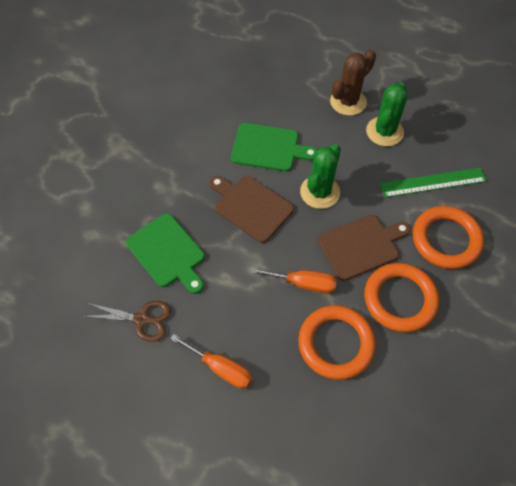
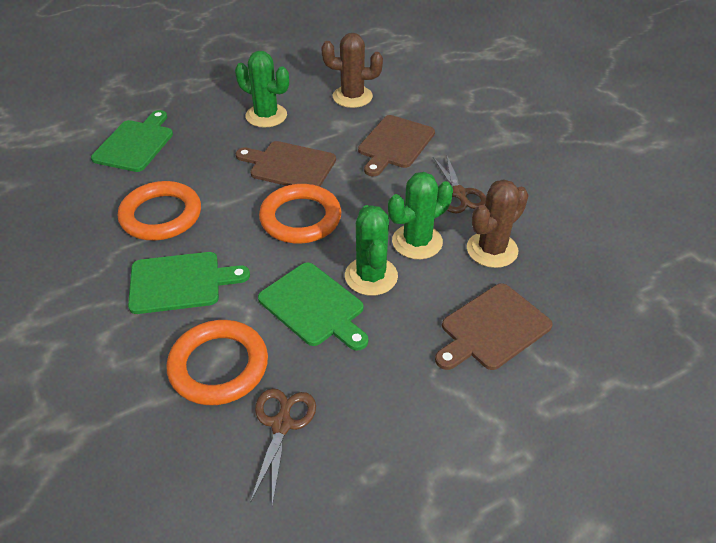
brown cactus: 1 -> 2
brown cutting board: 2 -> 3
brown scissors: 1 -> 2
green cactus: 2 -> 3
green cutting board: 2 -> 3
green ruler: 1 -> 0
orange screwdriver: 2 -> 0

